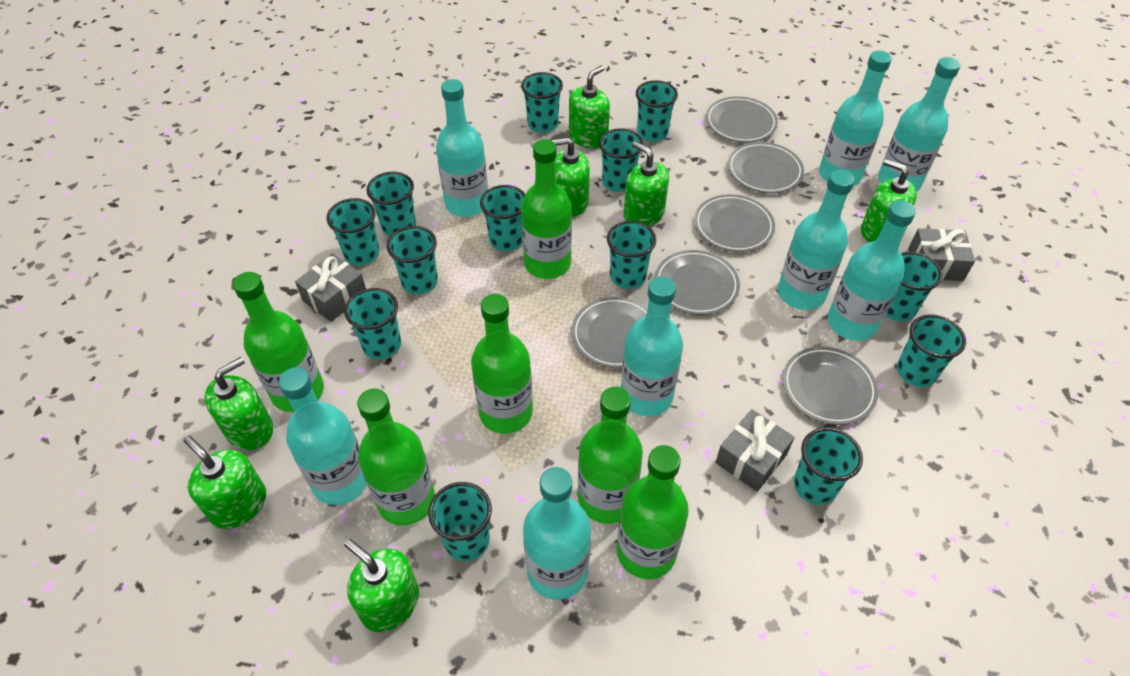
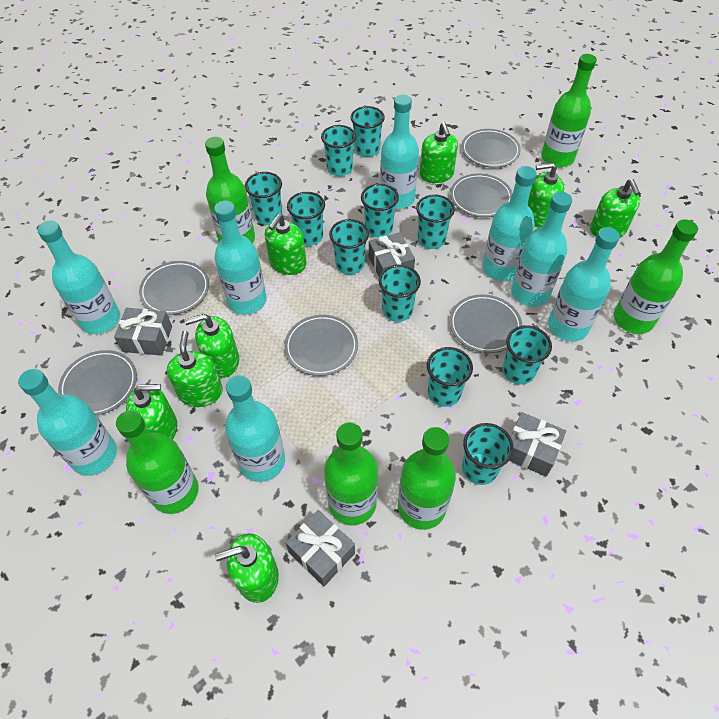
green soap dispenser: 7 -> 8
grey gift: 3 -> 4
turquoise cup: 13 -> 11

